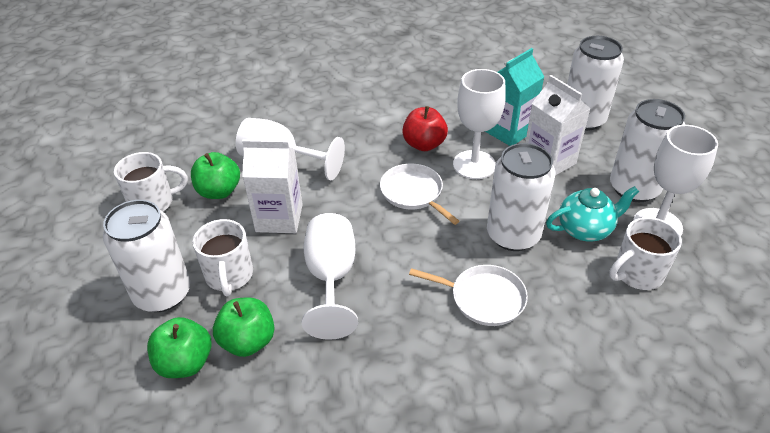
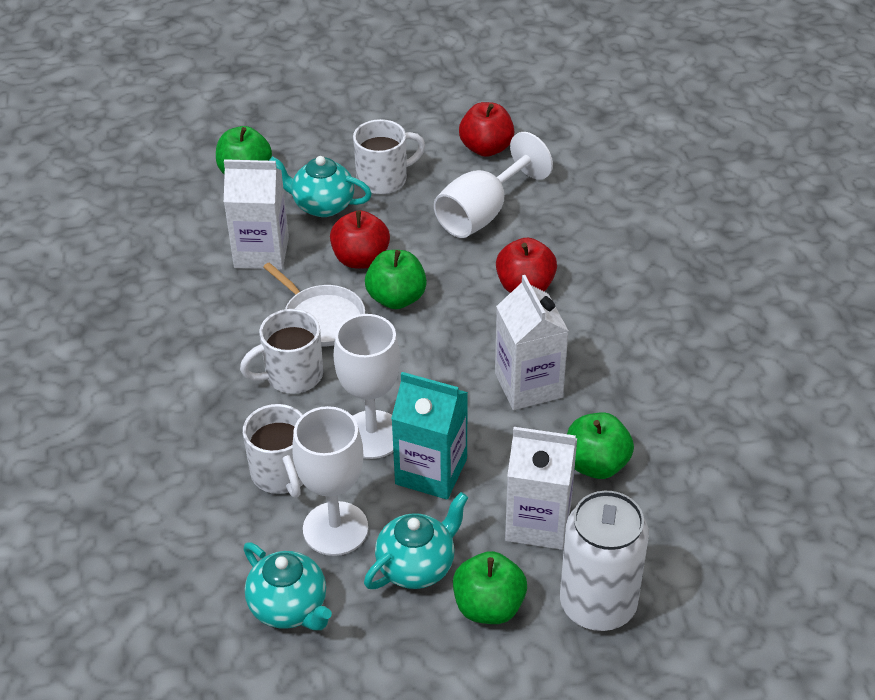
green apple: 3 -> 4
red apple: 1 -> 3
turquoise teapot: 1 -> 3
white can: 4 -> 1
white carton: 2 -> 3
white goblet: 4 -> 3
white pan: 2 -> 1

